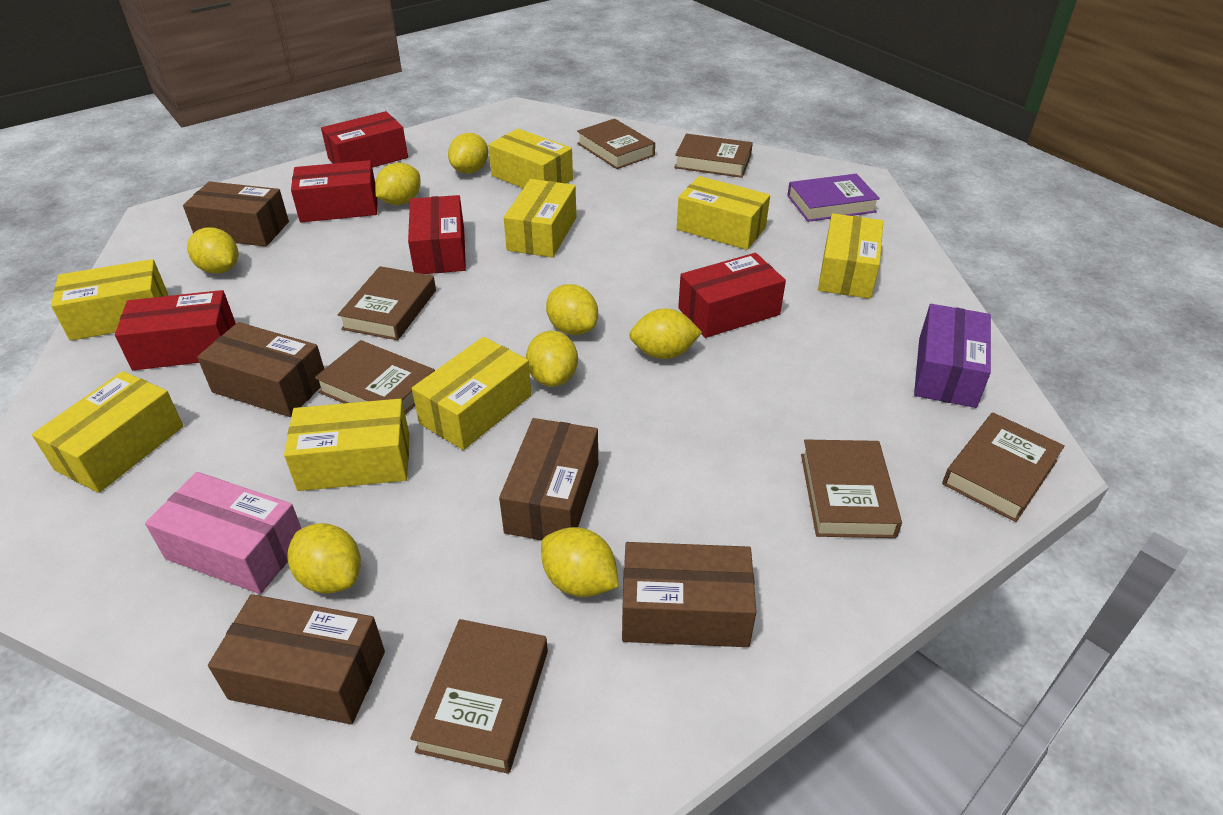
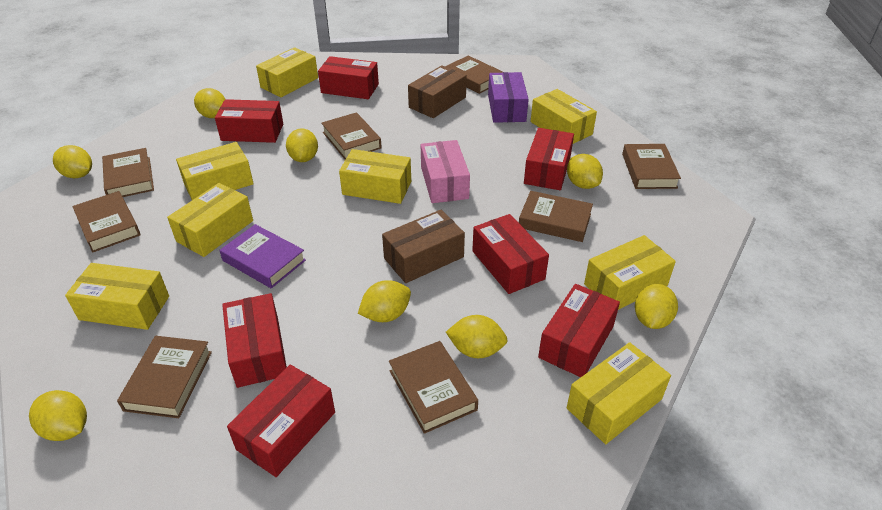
brown book: 7 -> 8
brown box: 5 -> 2
red box: 5 -> 7

